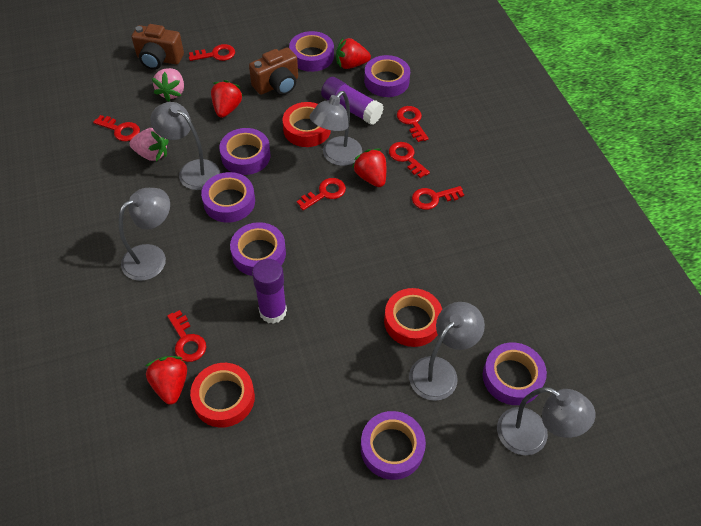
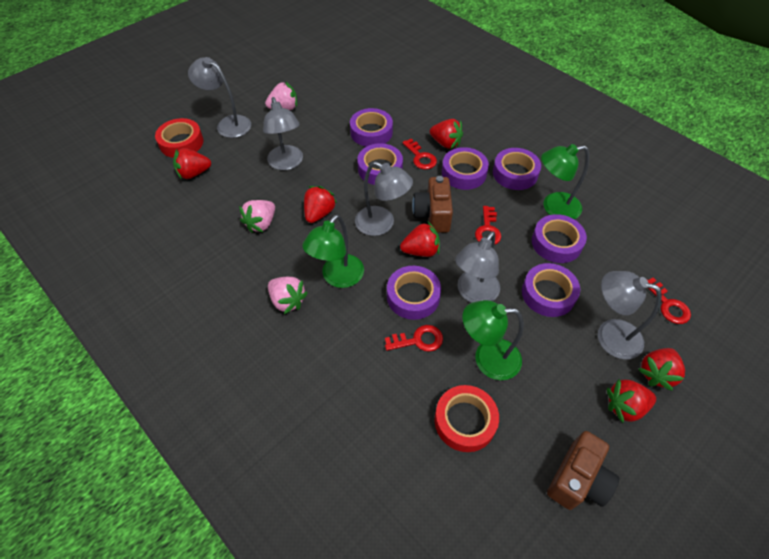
green lamp: 0 -> 3
pink strawberry: 2 -> 3
purple glue stick: 2 -> 0
red key: 7 -> 4
red strawberry: 4 -> 6
red tape: 3 -> 2

